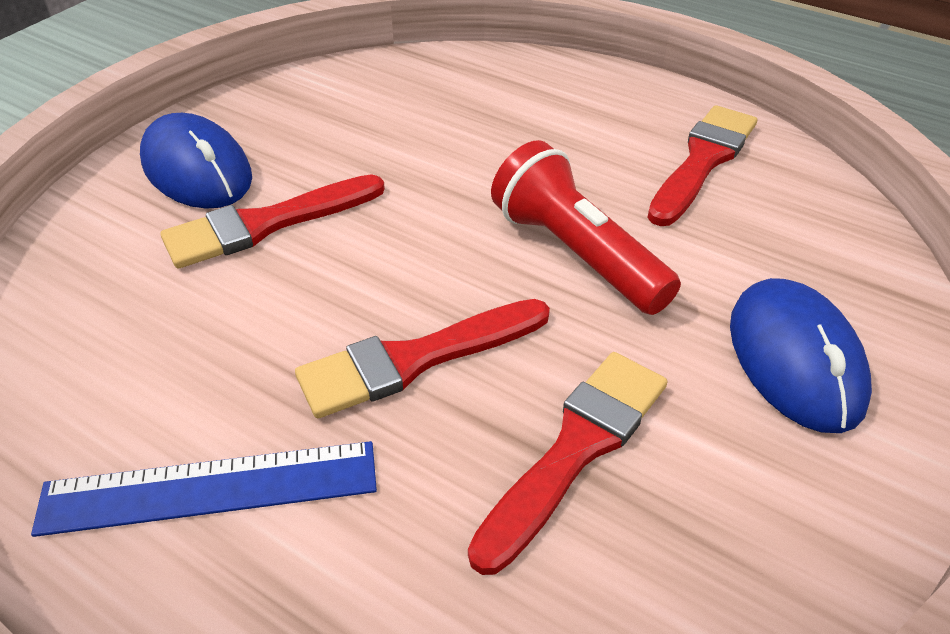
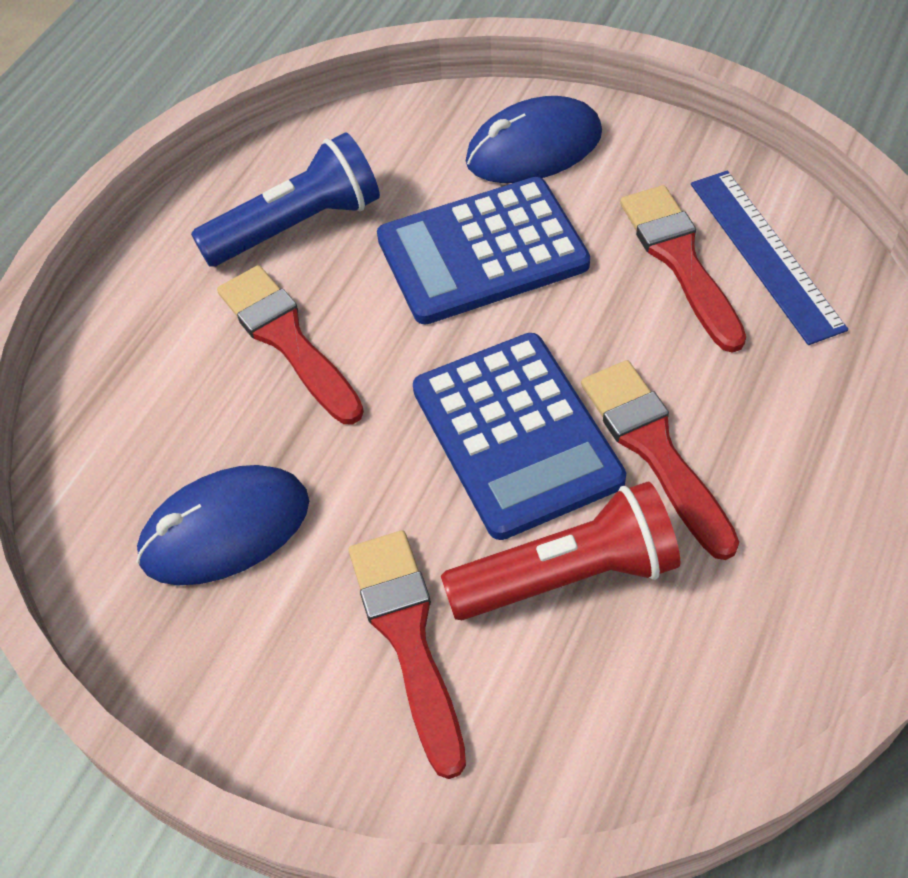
blue calculator: 0 -> 2
blue flashlight: 0 -> 1

